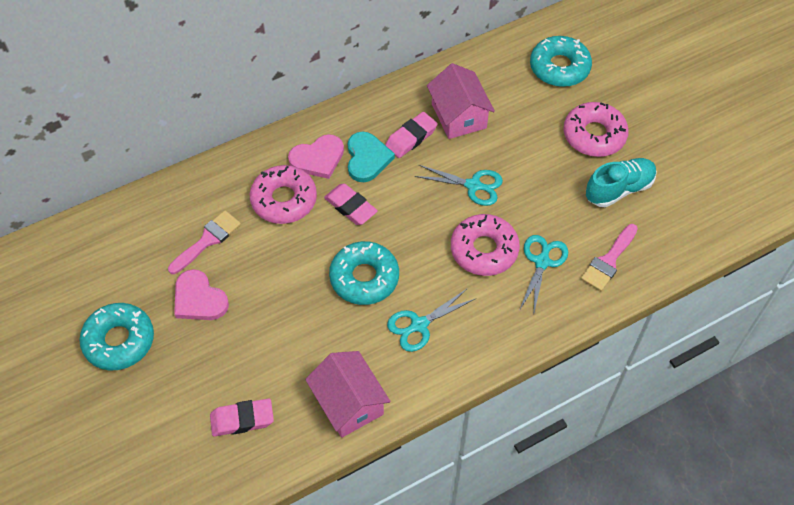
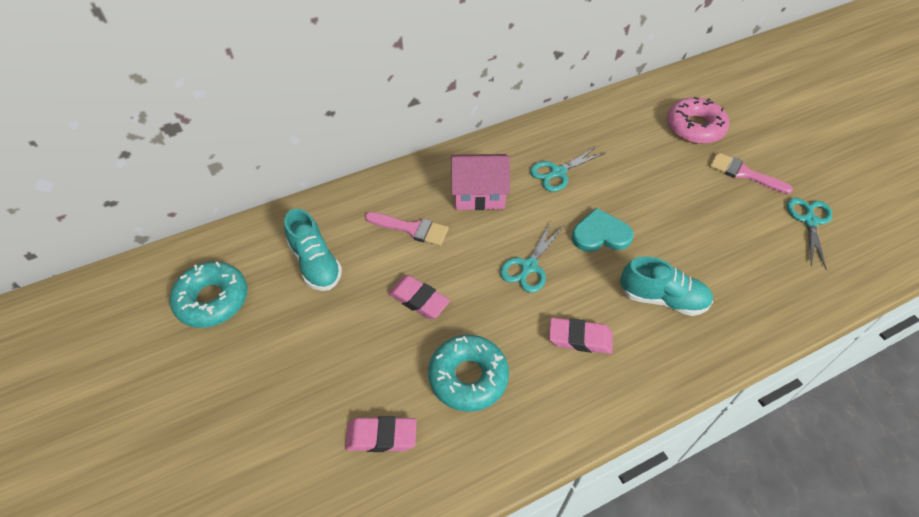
pink donut: 3 -> 1
pink heart: 2 -> 0
pink house: 2 -> 1
turquoise donut: 3 -> 2
turquoise shoe: 1 -> 2

